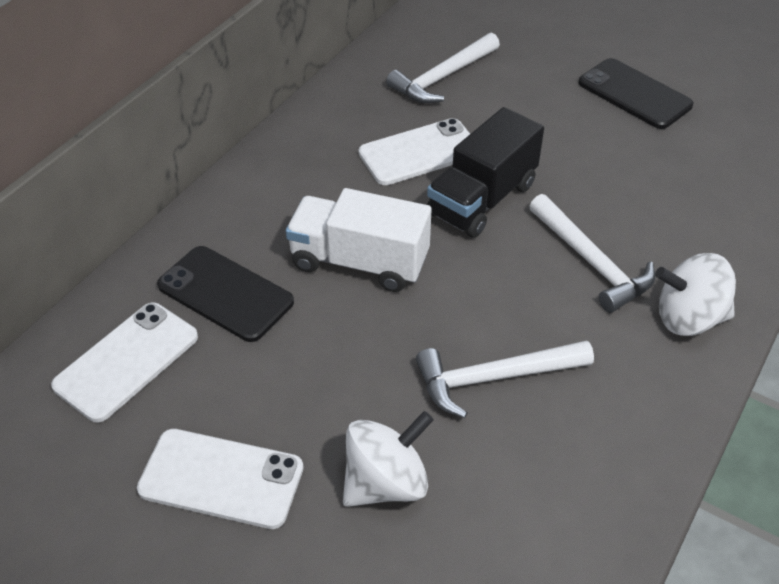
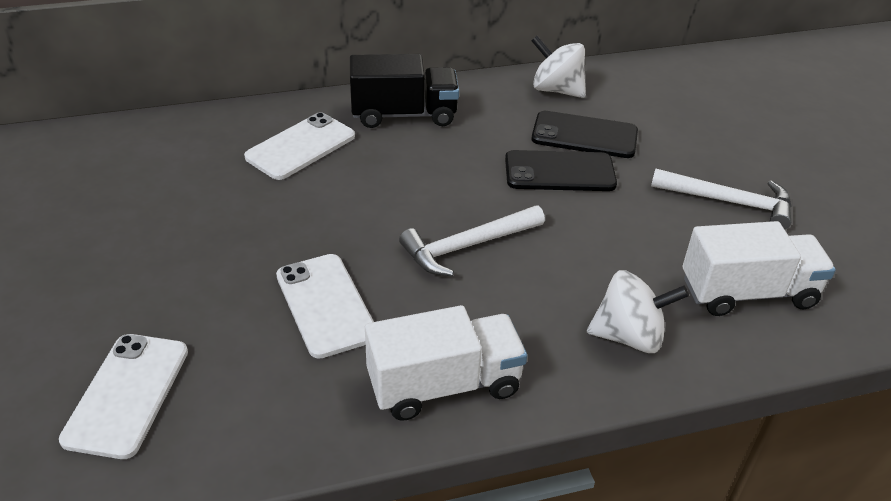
white hammer: 3 -> 2
white truck: 1 -> 2

